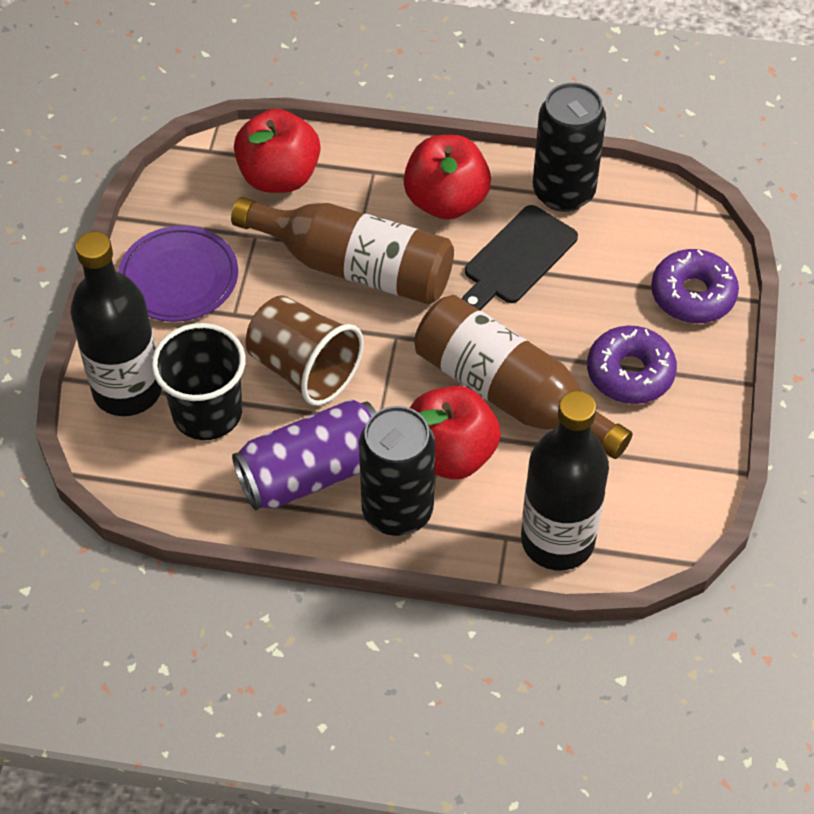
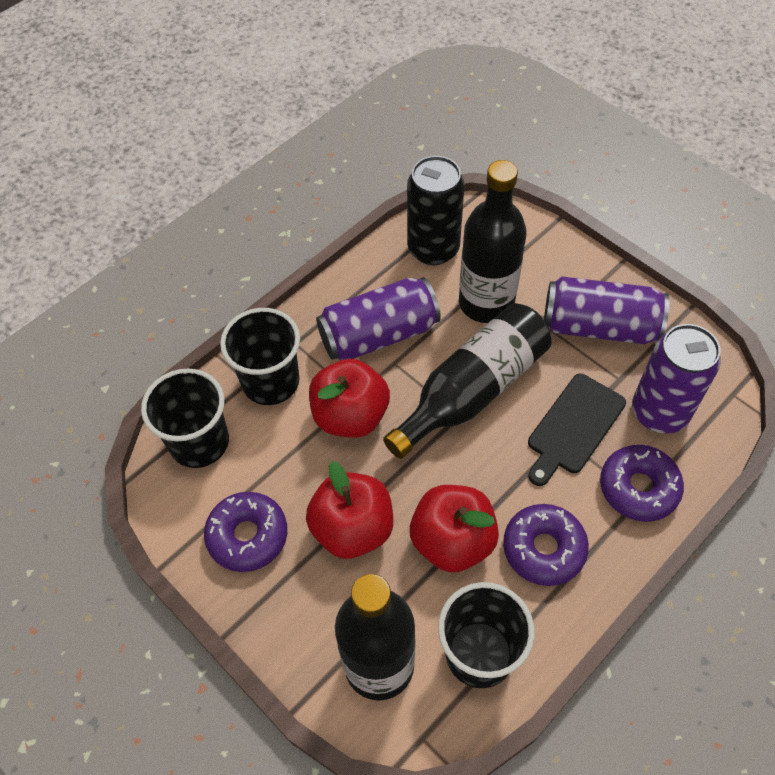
black bottle: 2 -> 3
black can: 2 -> 1
black cup: 1 -> 3
brown bottle: 2 -> 0
brown cup: 1 -> 0
purple can: 1 -> 3
purple donut: 2 -> 3
purple plate: 1 -> 0

